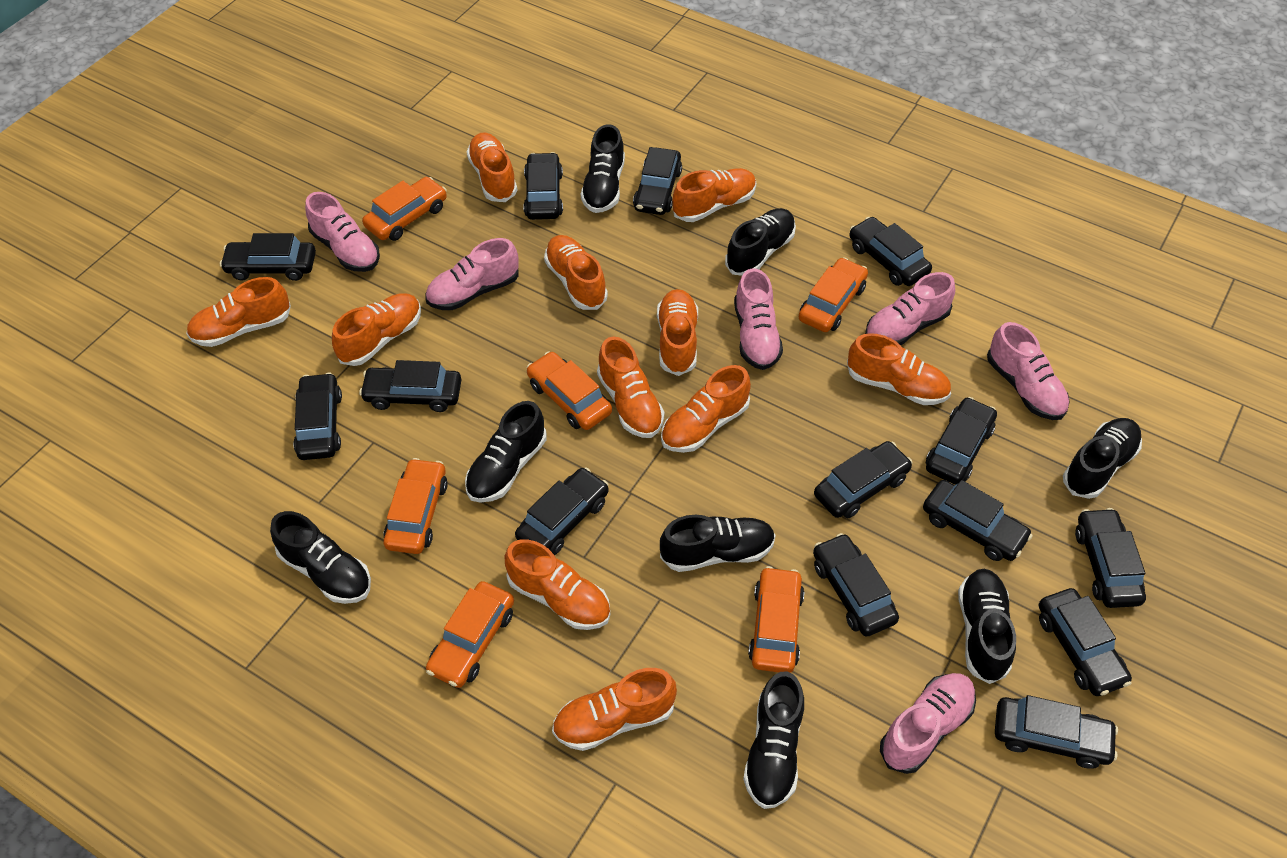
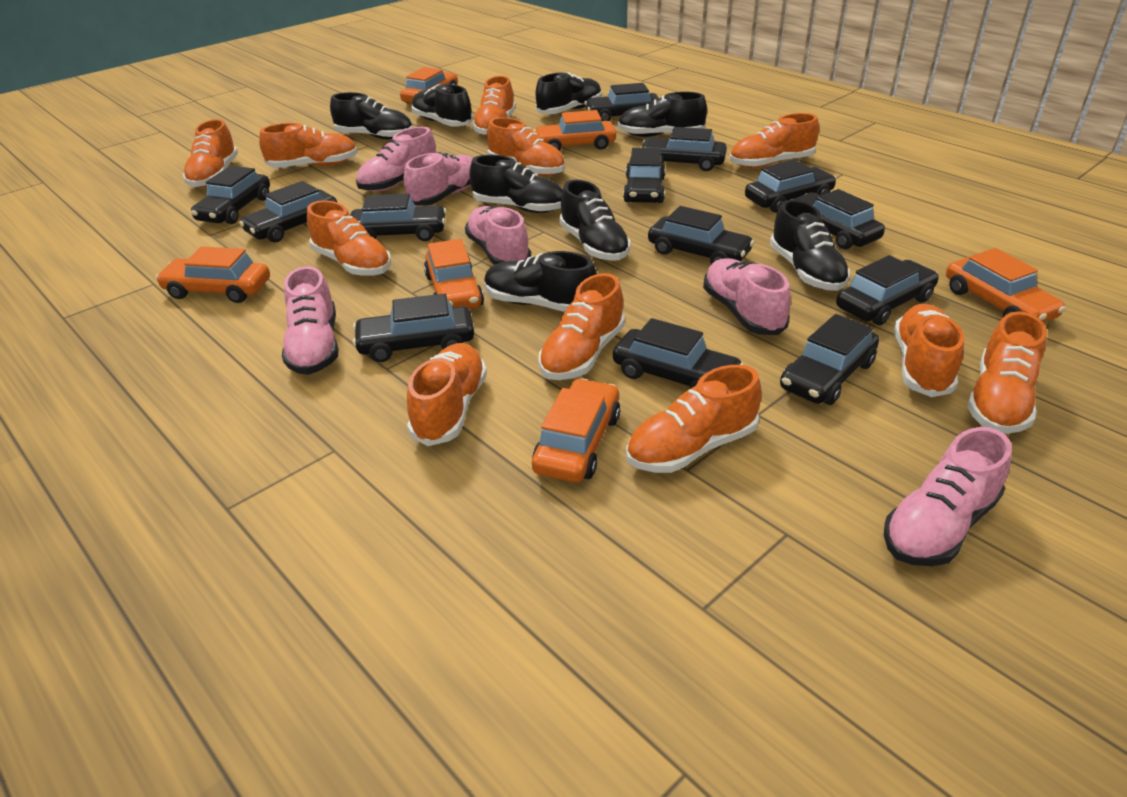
black car: 14 -> 13

